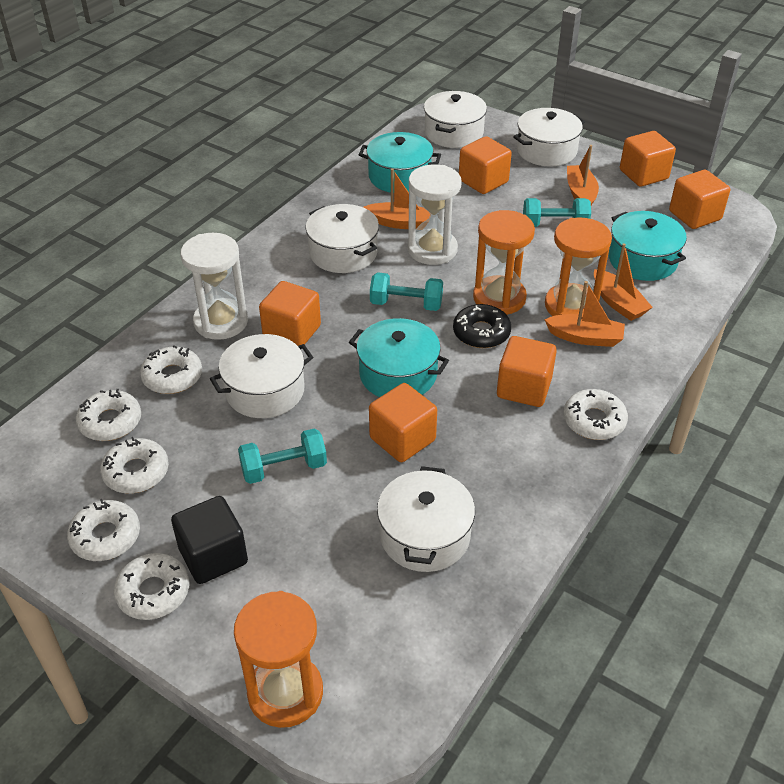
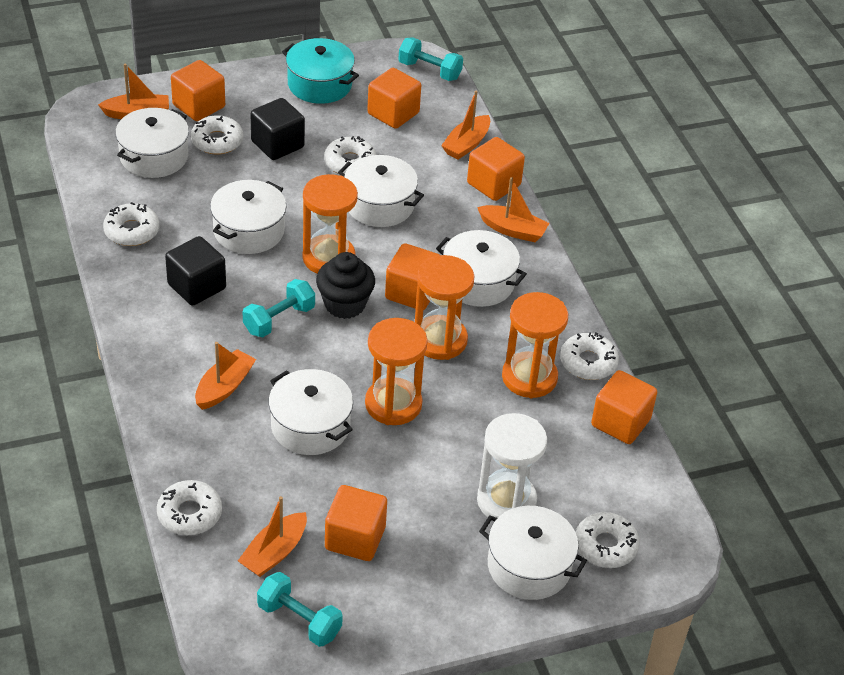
black cube: 1 -> 2
black cupcake: 0 -> 1
black donut: 1 -> 0
orange boat: 4 -> 5
orange hourglass: 3 -> 4
turquoise pot: 3 -> 1
white hourglass: 2 -> 1
white pot: 5 -> 6

